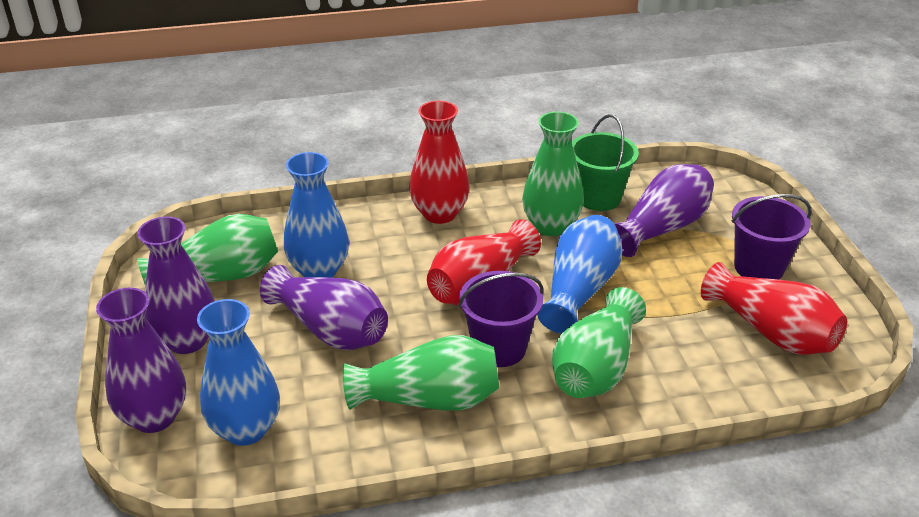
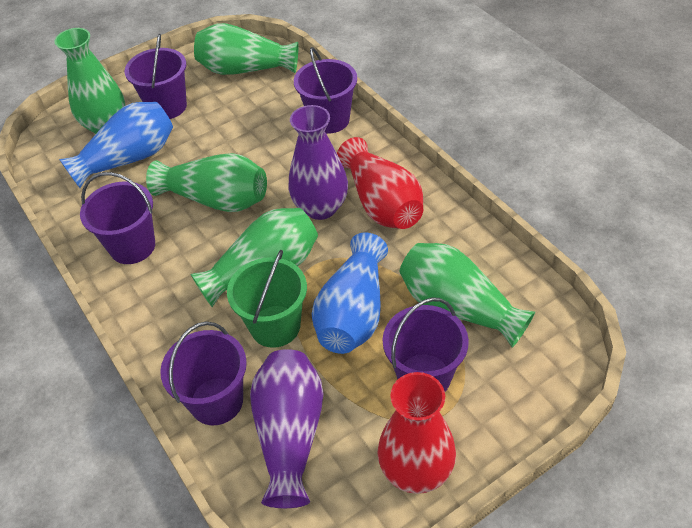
blue vase: 3 -> 2
green vase: 4 -> 5
purple bucket: 2 -> 5
purple vase: 4 -> 2
red vase: 3 -> 2

